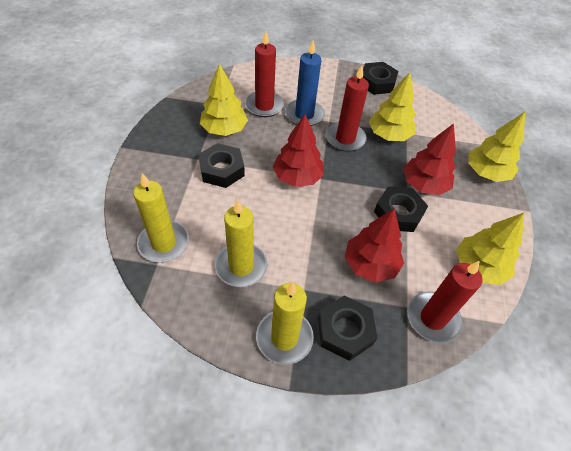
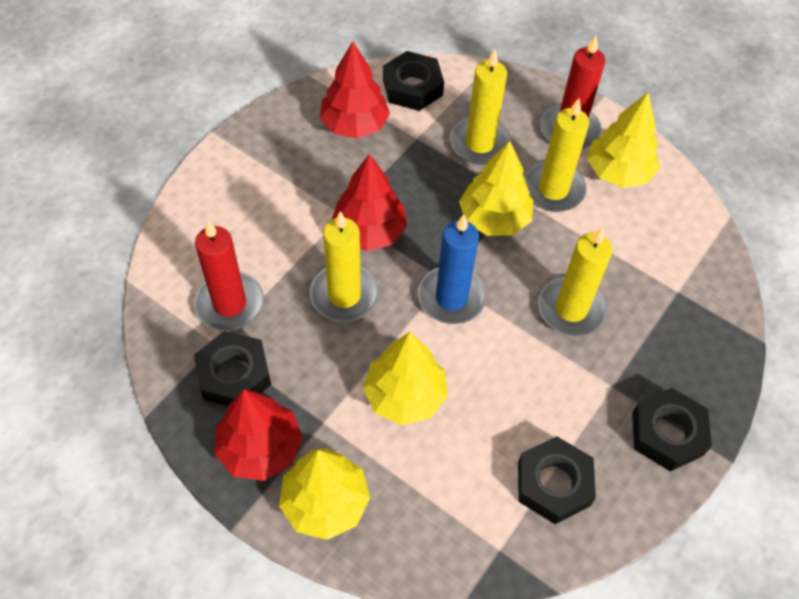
red candle: 3 -> 2
yellow candle: 3 -> 4

